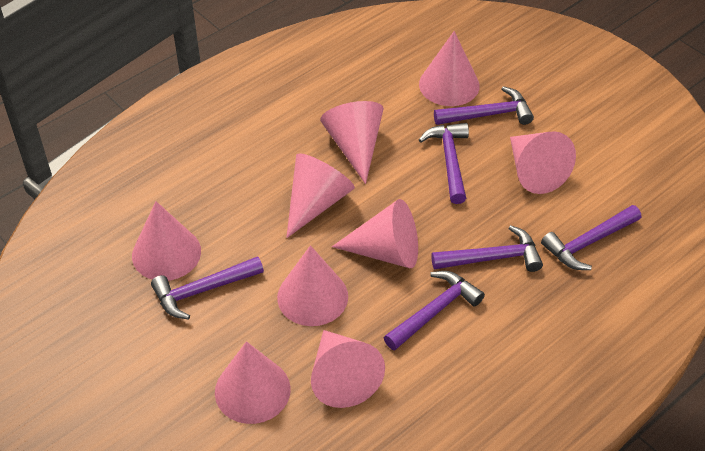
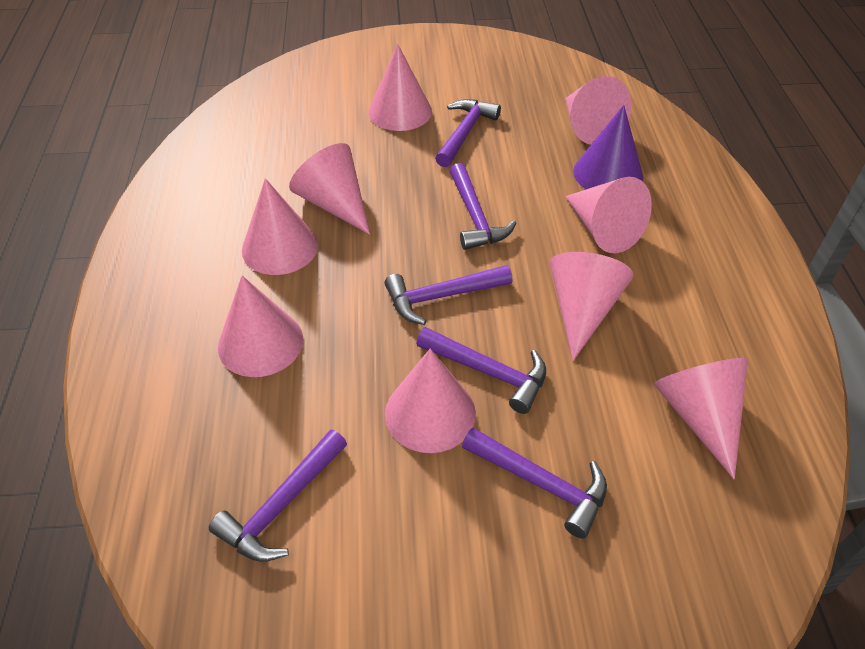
purple cone: 0 -> 1

